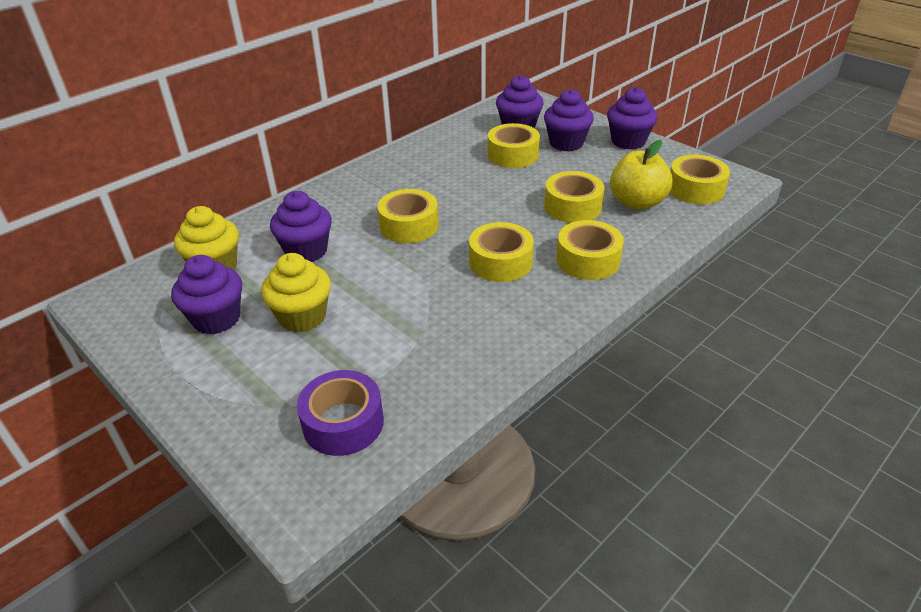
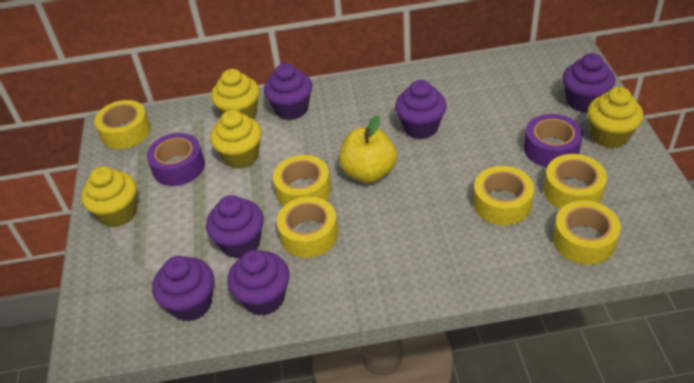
purple cupcake: 5 -> 6
purple tape: 1 -> 2
yellow cupcake: 2 -> 4

